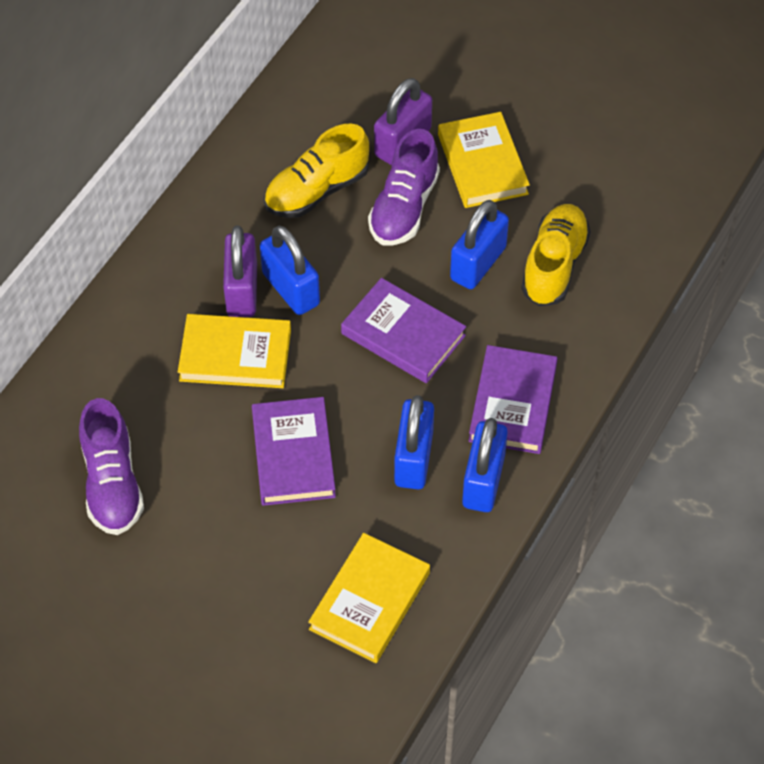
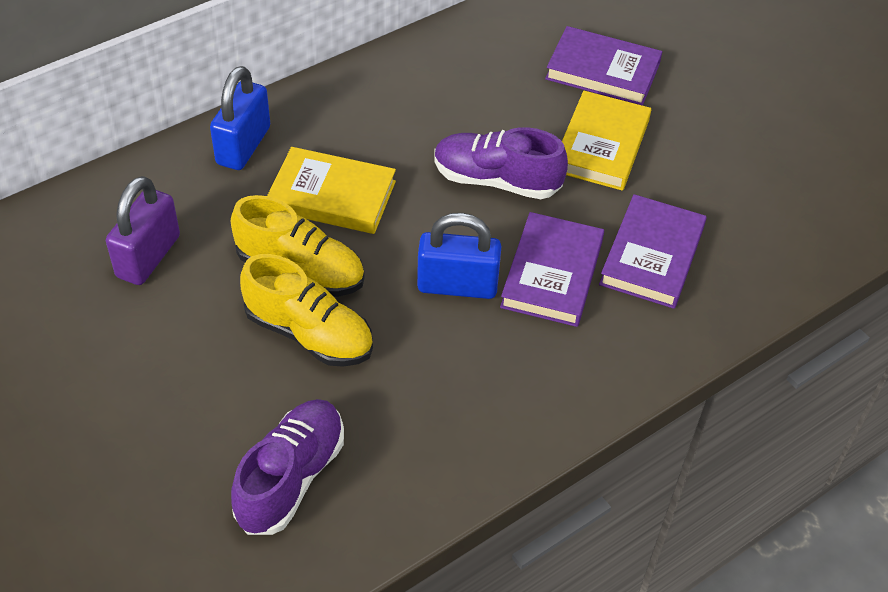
blue padlock: 4 -> 2
purple padlock: 2 -> 1
yellow book: 3 -> 2

